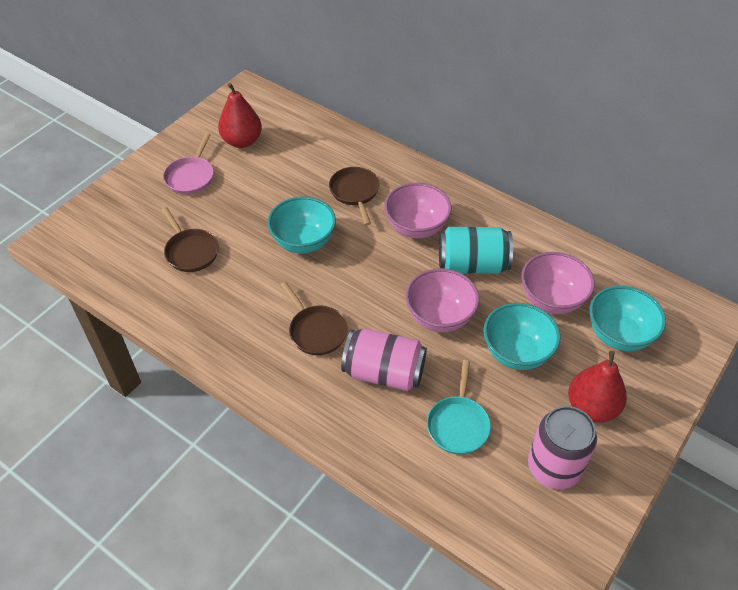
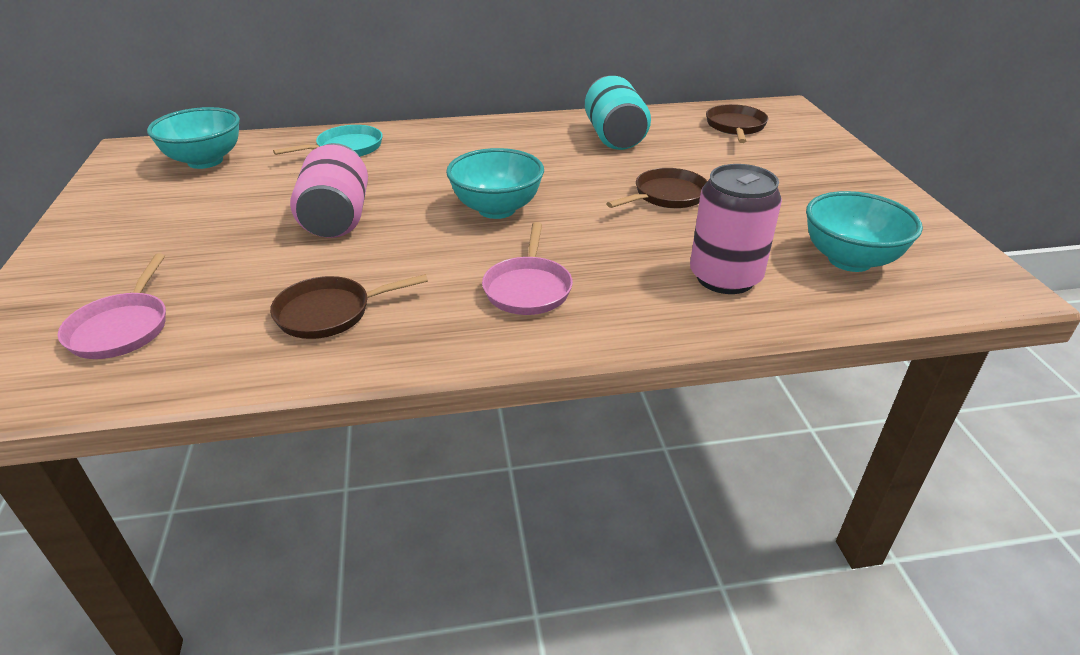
pink bowl: 3 -> 0
pink pan: 1 -> 2
red pear: 2 -> 0

